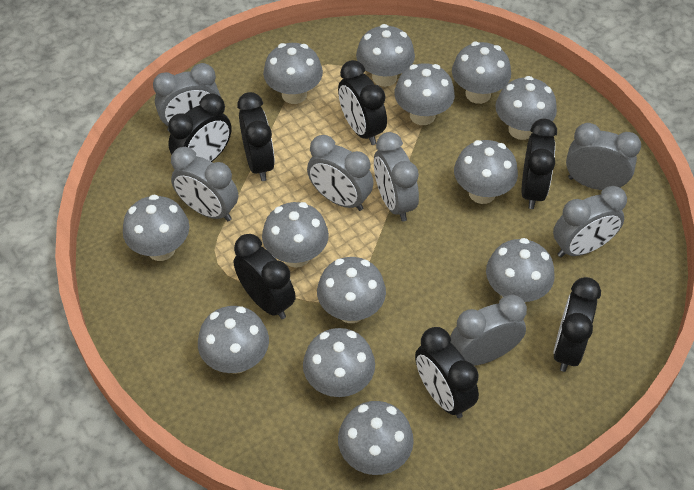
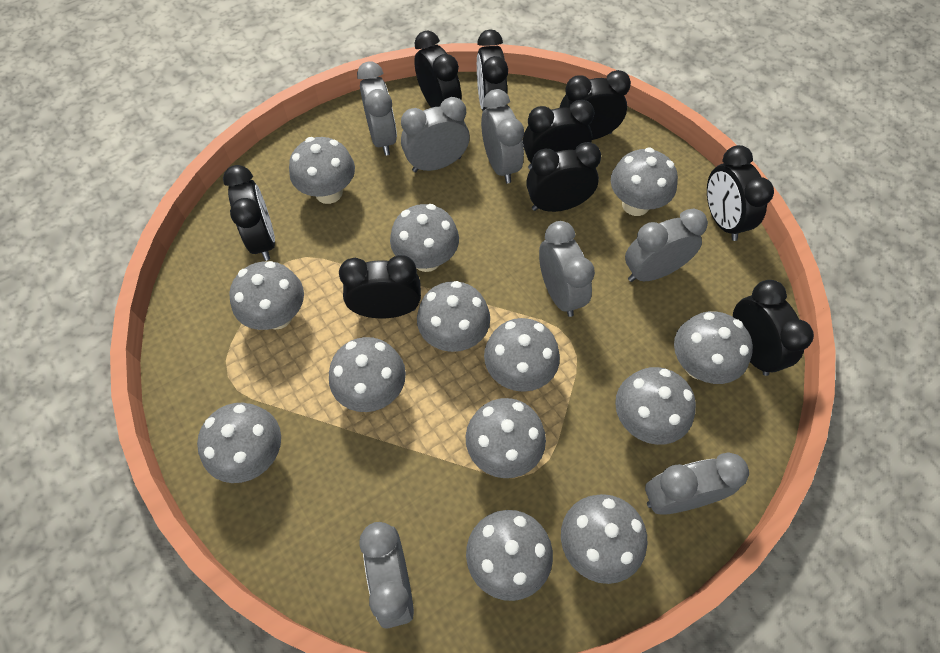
black clock: 7 -> 9

